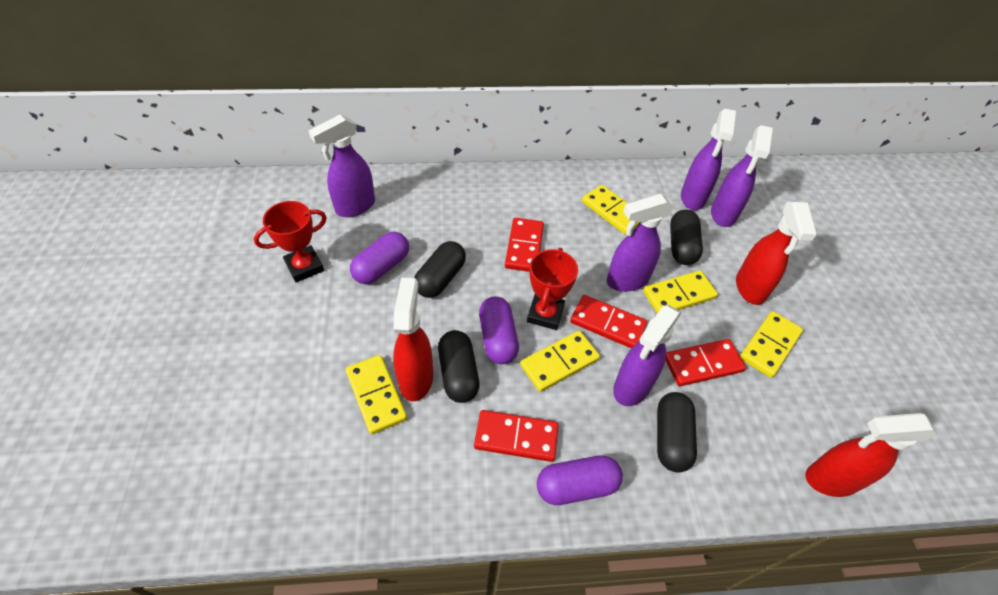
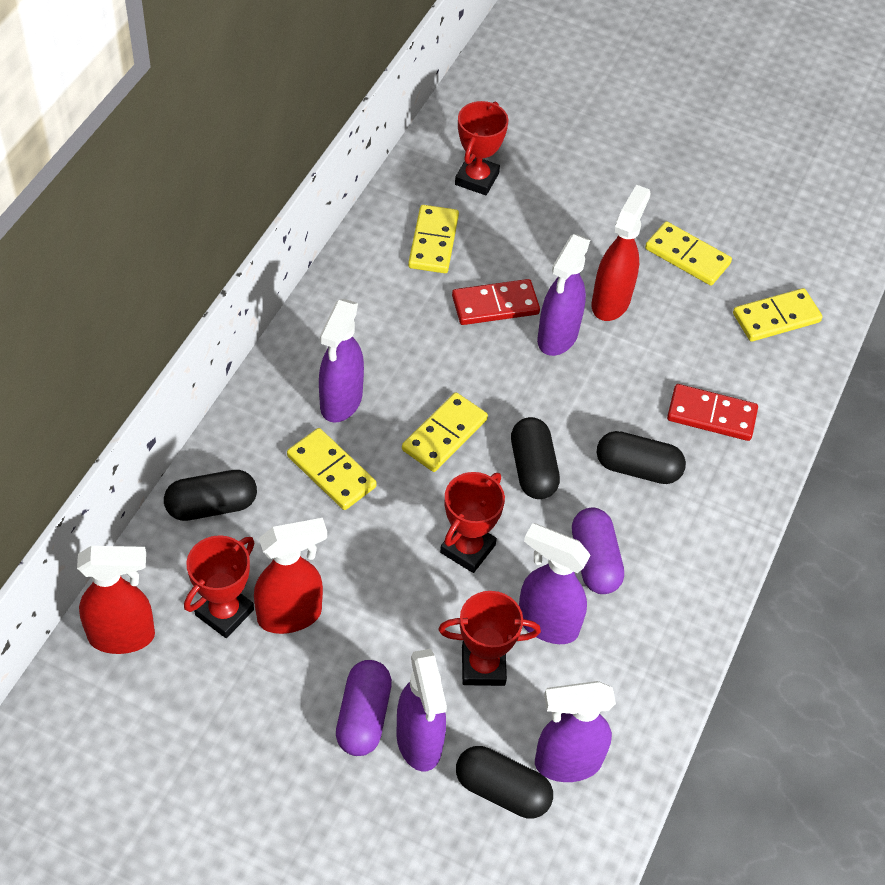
purple capsule: 3 -> 2
red domino: 4 -> 2
red trophy: 2 -> 4

